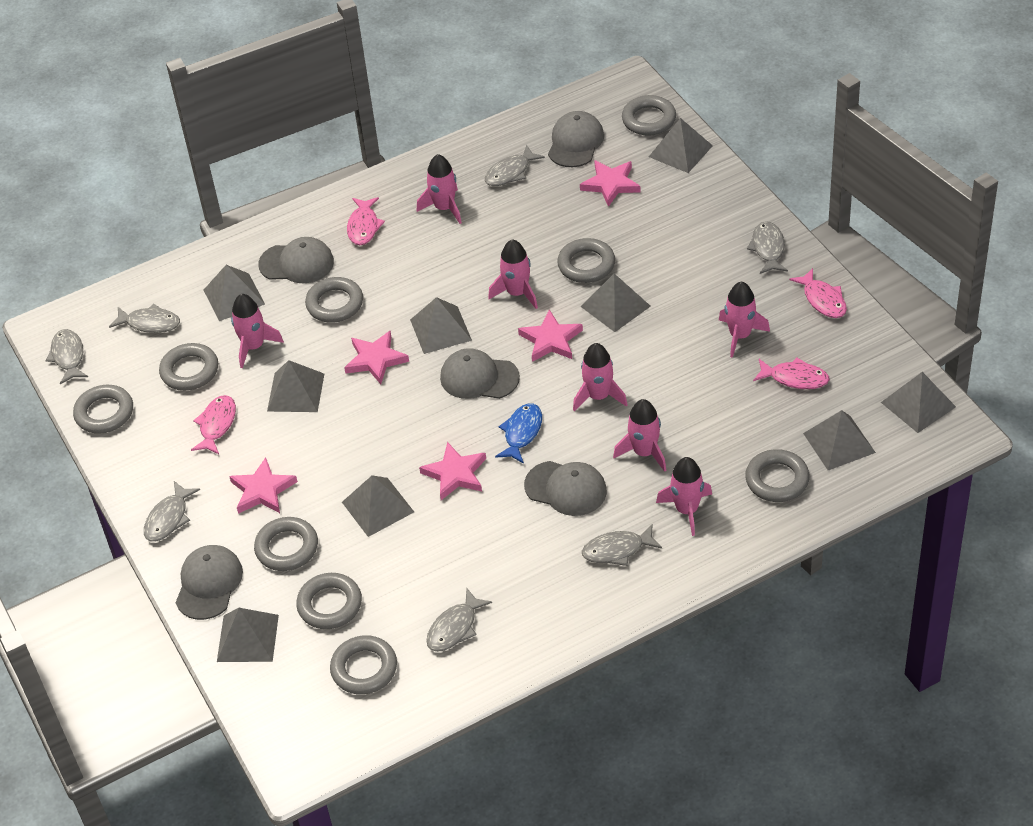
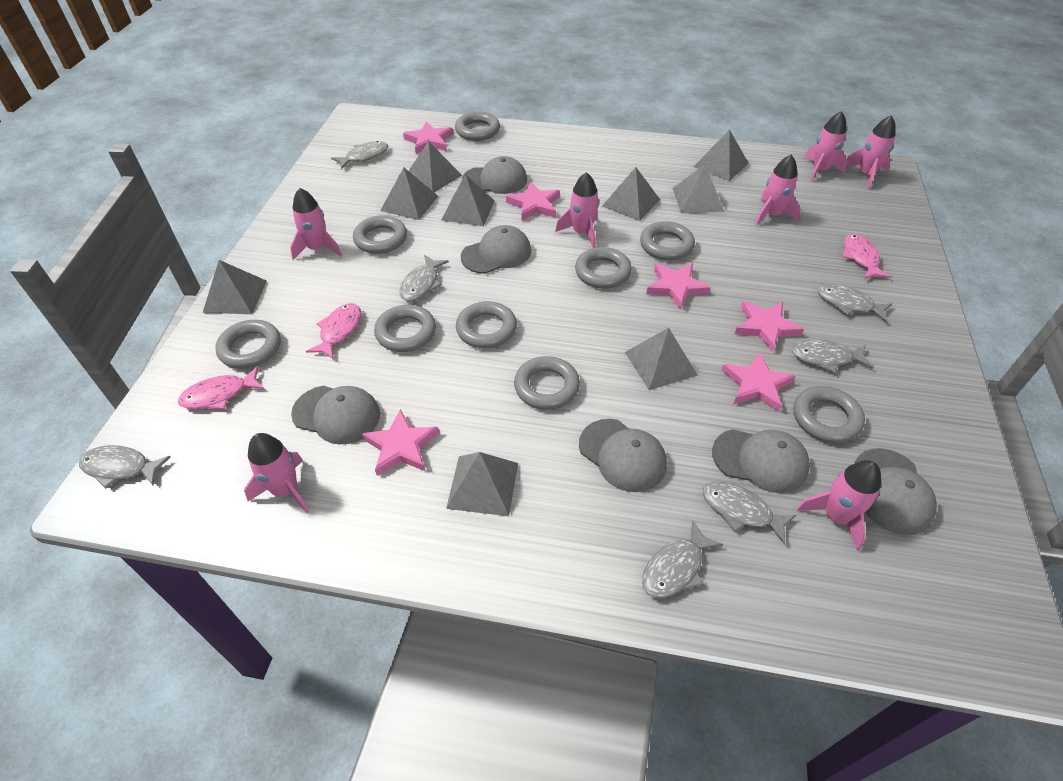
blue fish: 1 -> 0
grey cap: 5 -> 6
pink fish: 4 -> 3
pink star: 5 -> 6

